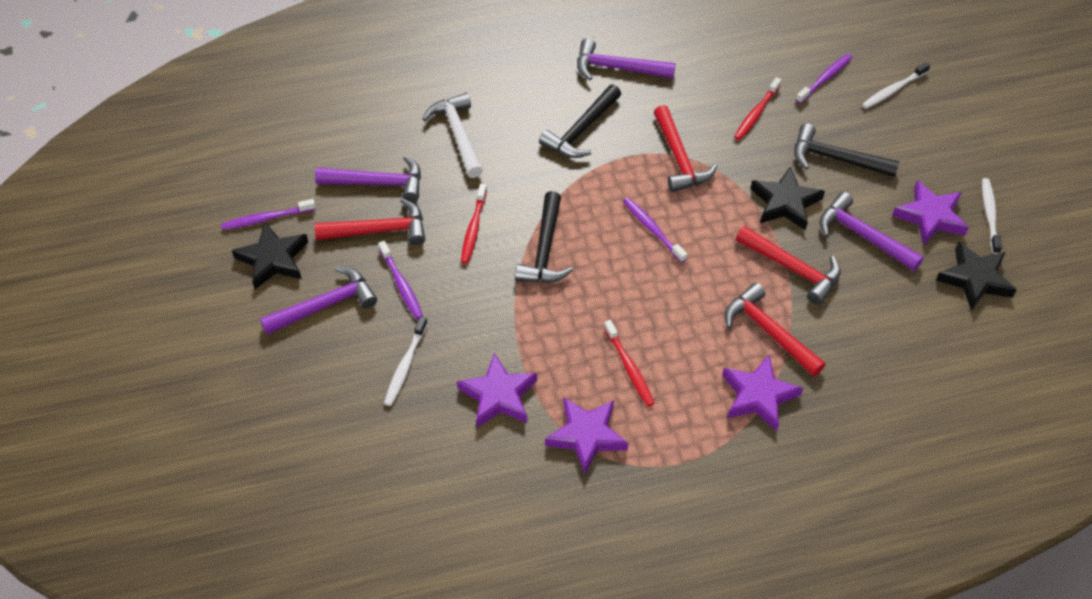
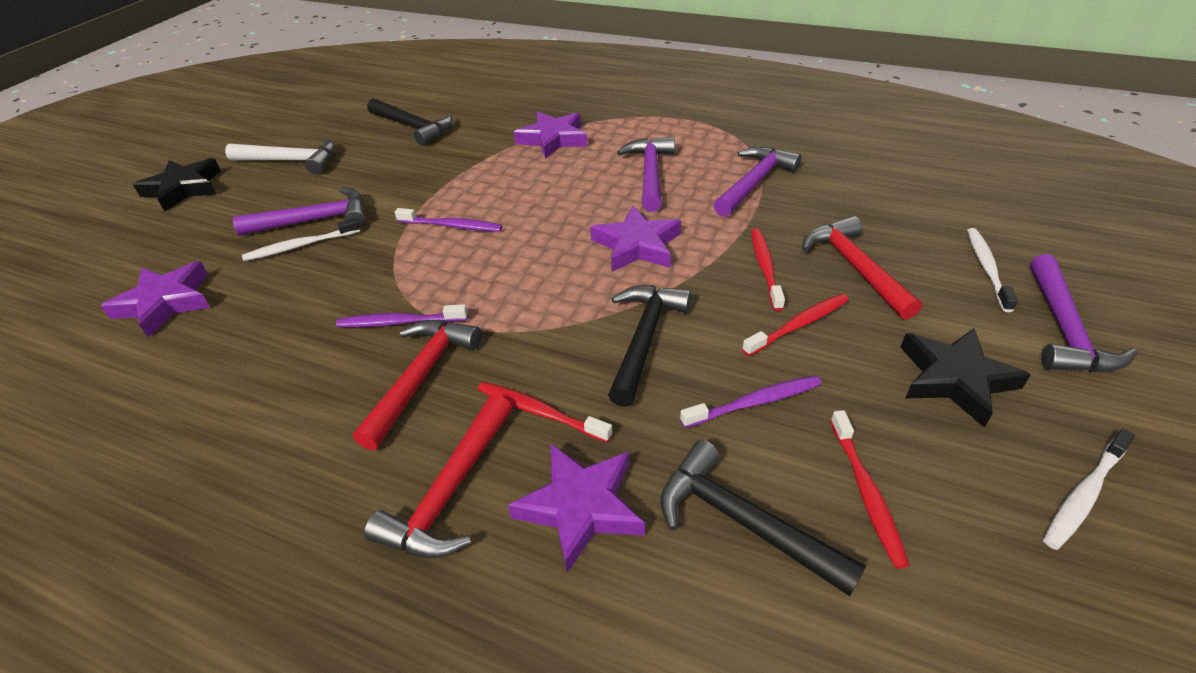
black star: 3 -> 2
purple toothbrush: 4 -> 3
red hammer: 4 -> 3
red toothbrush: 3 -> 4

